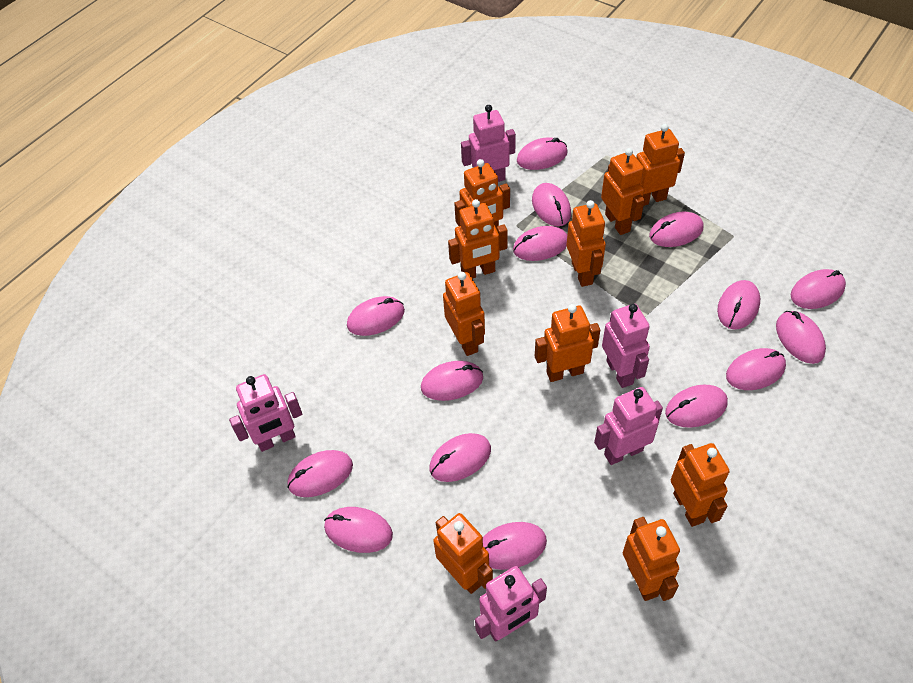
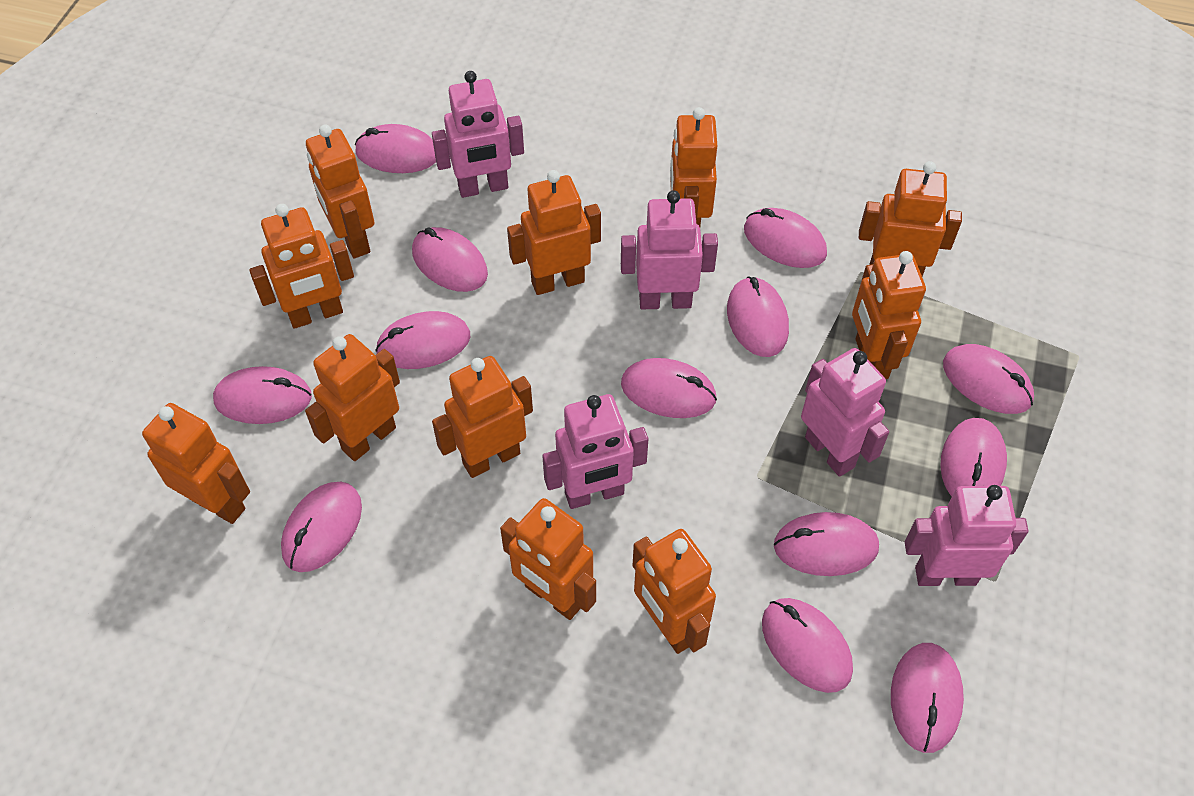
orange robot: 10 -> 11
pink mouse: 15 -> 13

